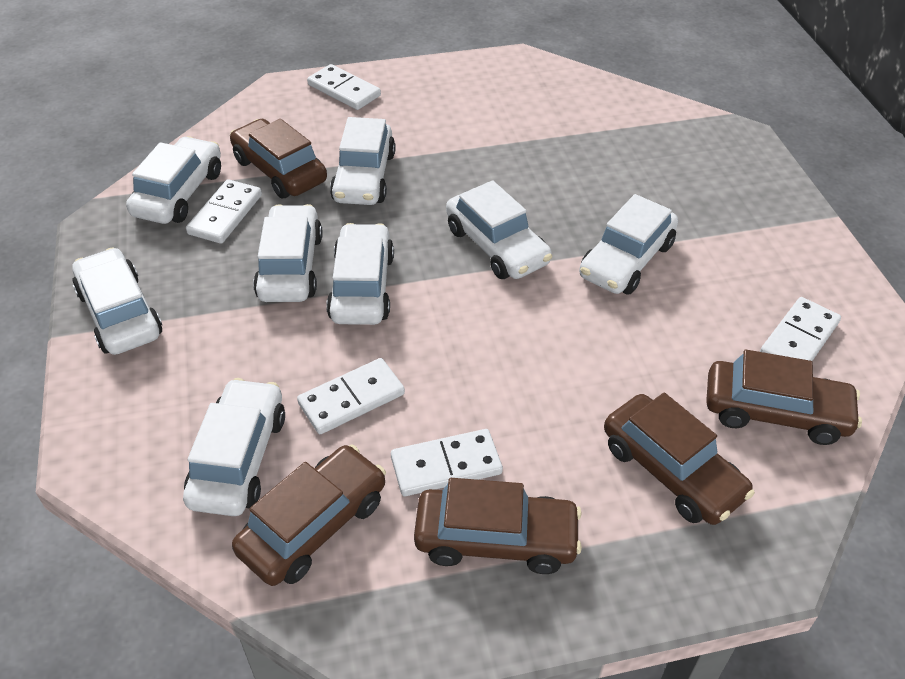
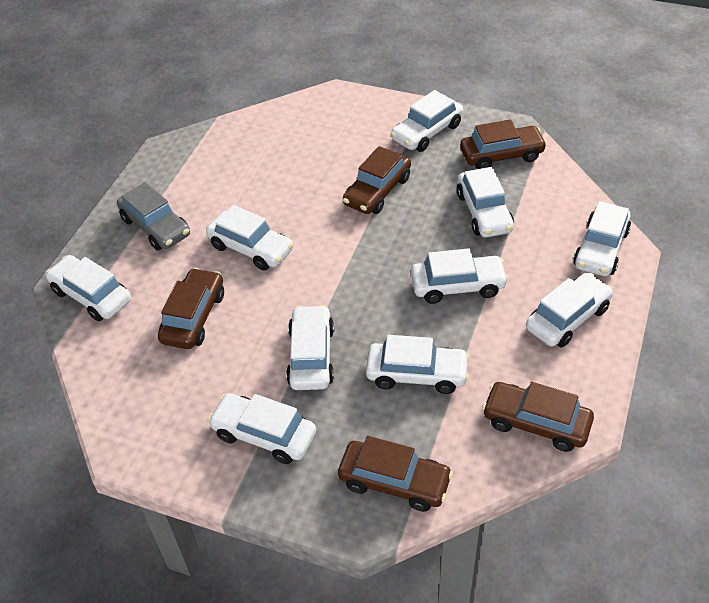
grey car: 0 -> 1
white car: 8 -> 10
white domino: 5 -> 0

